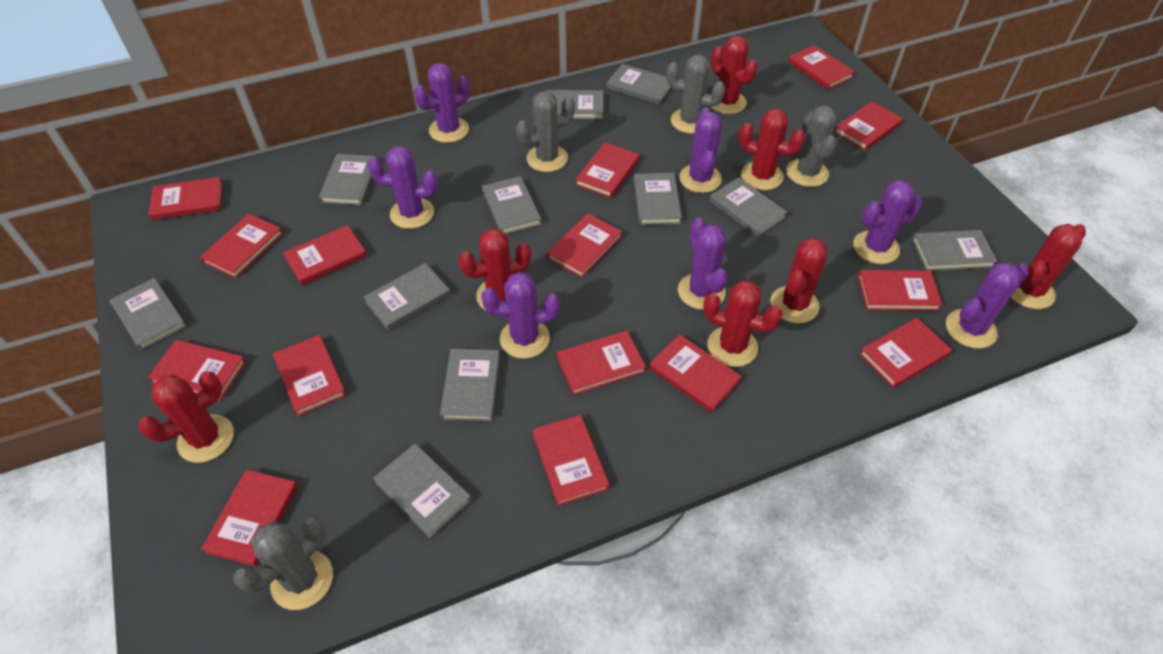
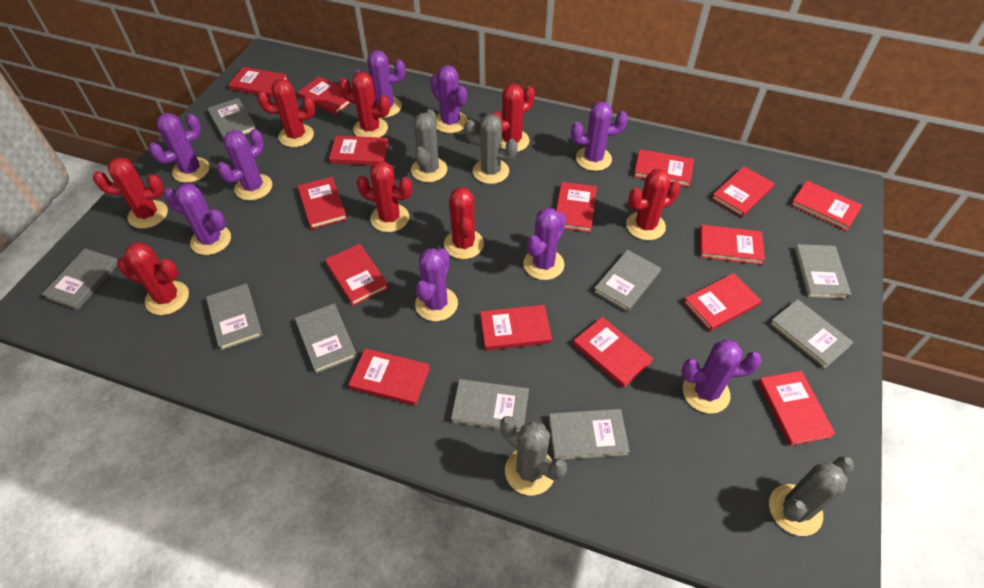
grey book: 11 -> 9
purple cactus: 7 -> 9
red cactus: 7 -> 8

